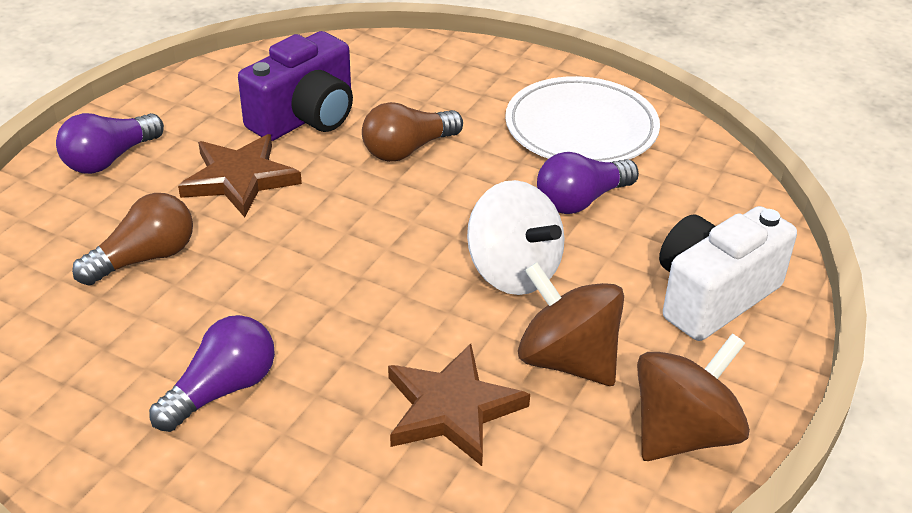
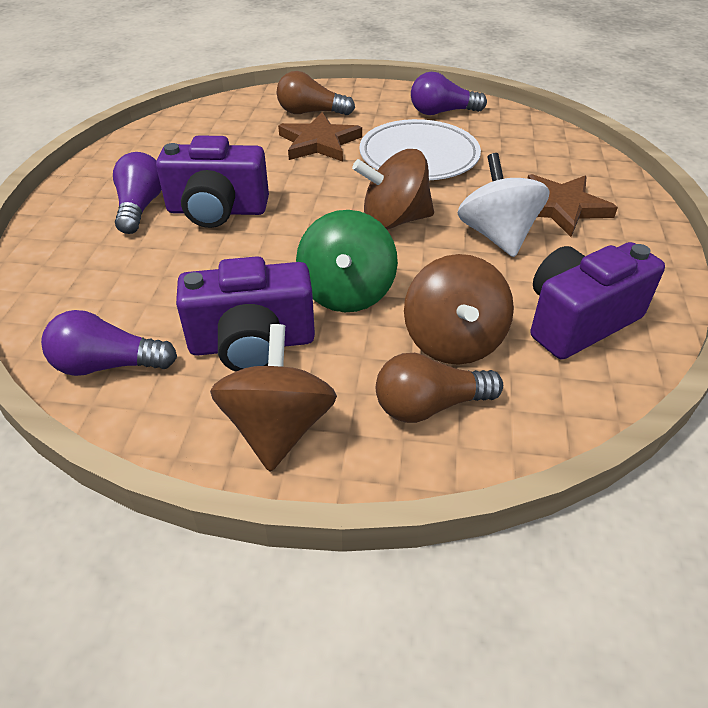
brown spinning top: 2 -> 3
green spinning top: 0 -> 1
purple camera: 1 -> 3
white camera: 1 -> 0

